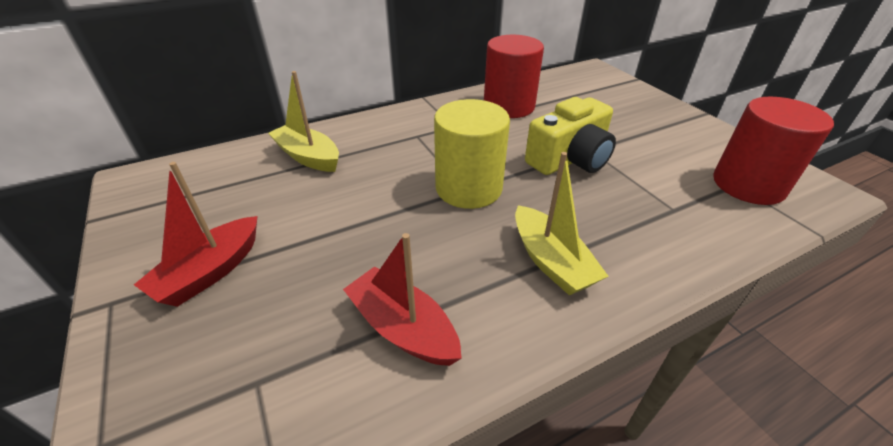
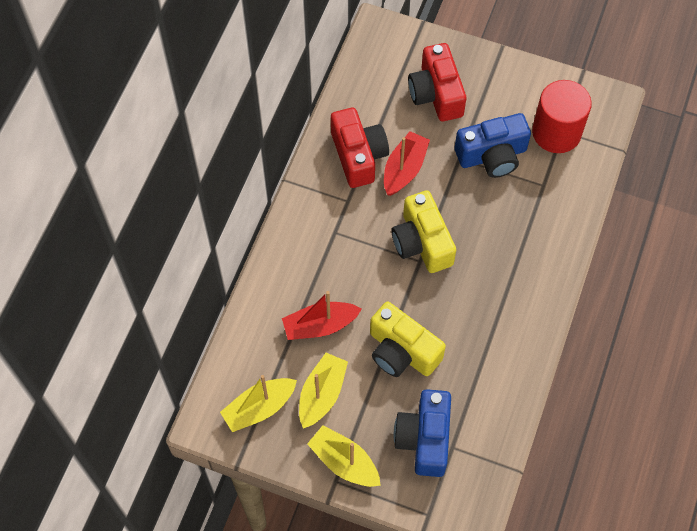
blue camera: 0 -> 2
red camera: 0 -> 2
red cylinder: 2 -> 1
yellow boat: 2 -> 3
yellow camera: 1 -> 2
yellow cylinder: 1 -> 0

